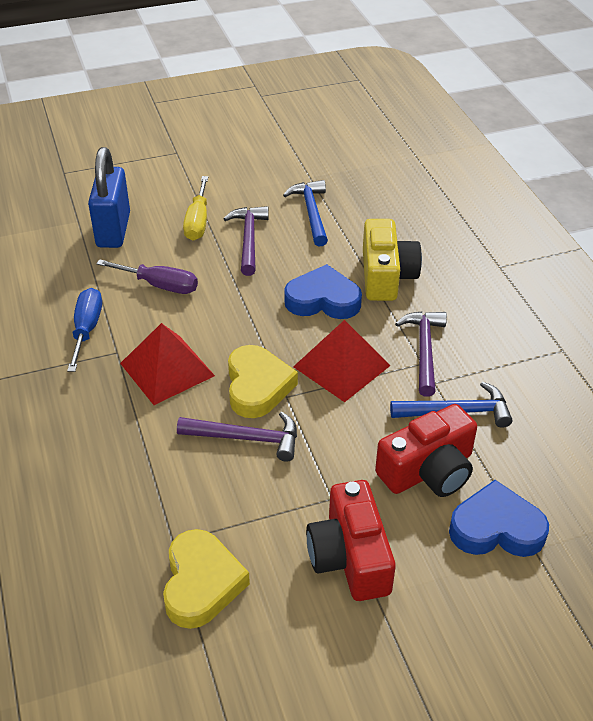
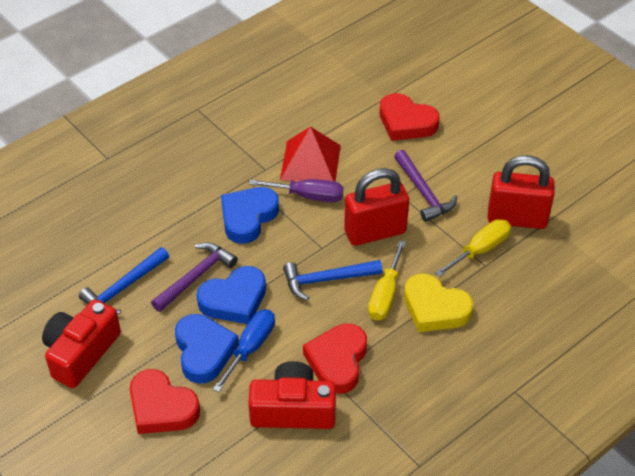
blue heart: 2 -> 3
blue padlock: 1 -> 0
purple hammer: 3 -> 2
red heart: 0 -> 3
red padlock: 0 -> 2
red pyramid: 2 -> 1
yellow camera: 1 -> 0
yellow heart: 2 -> 1
yellow screwdriver: 1 -> 2

